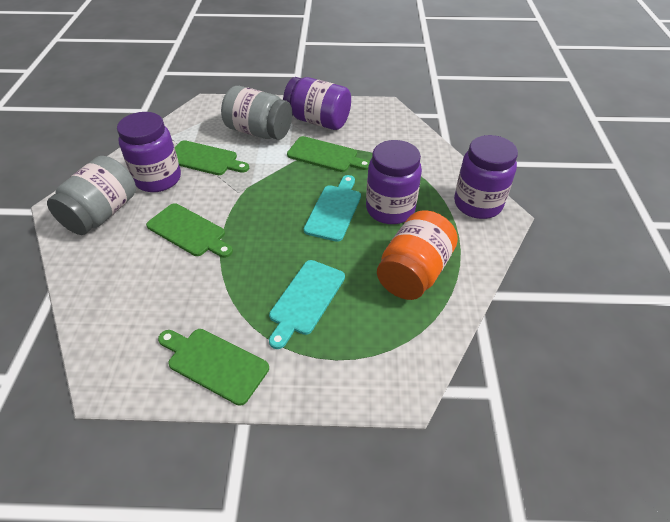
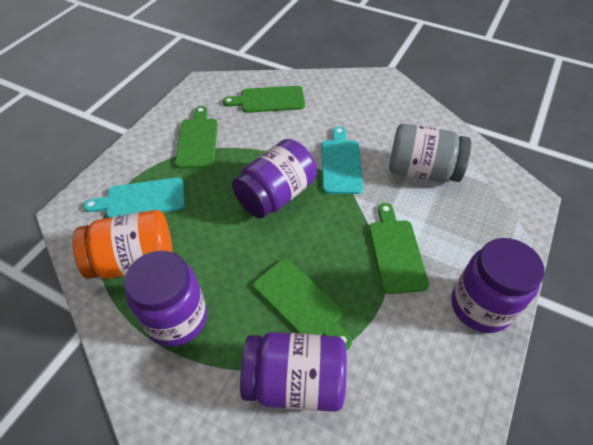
grey jar: 2 -> 1

